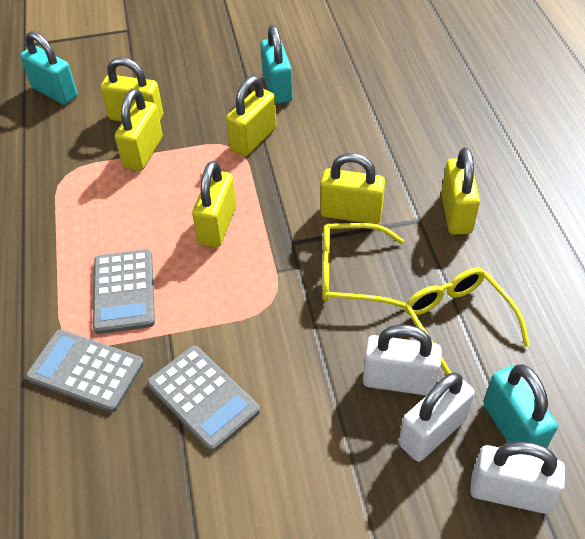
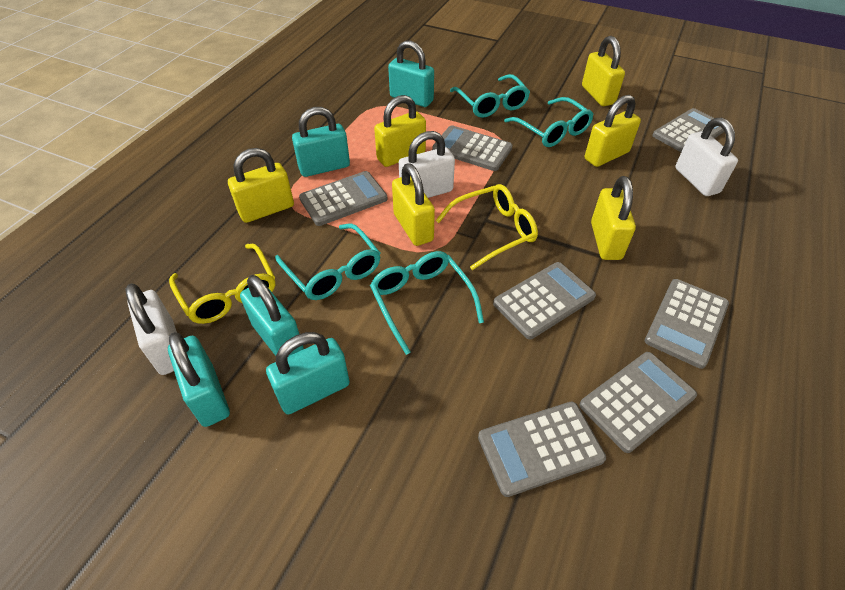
grey calculator: 3 -> 7
turquoise glasses: 0 -> 4
turquoise padlock: 3 -> 5

